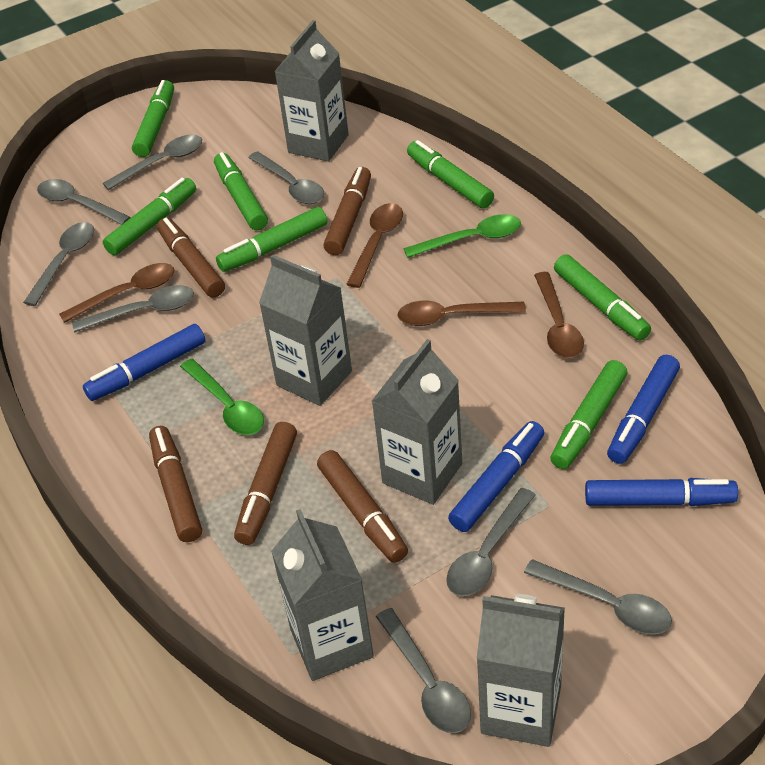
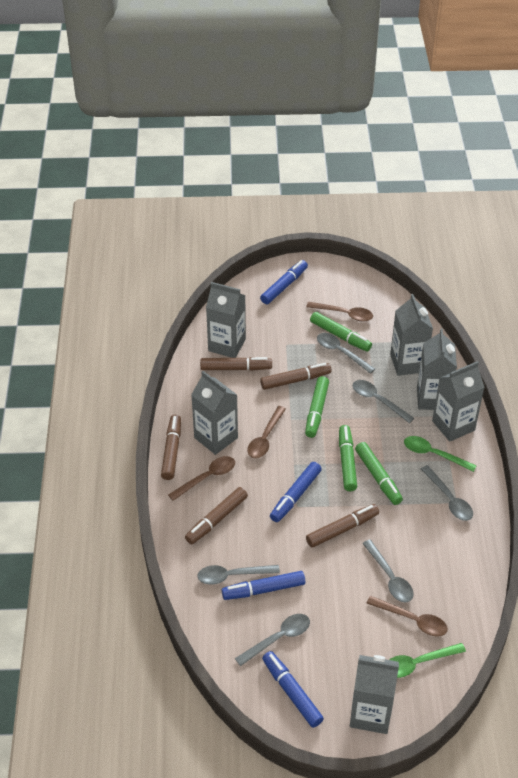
green marker: 7 -> 4
grey carton: 5 -> 6
grey spoon: 8 -> 6

